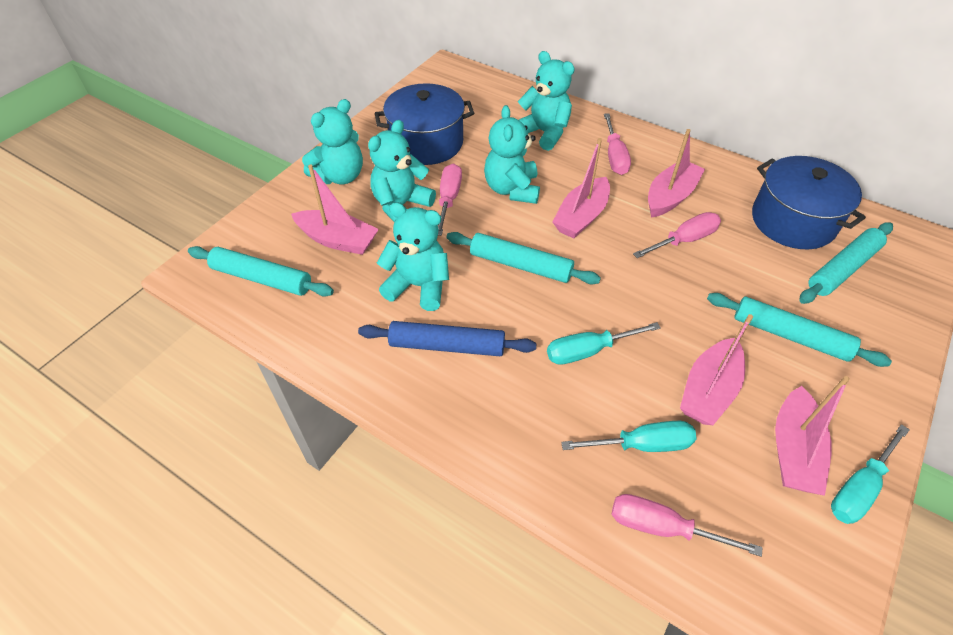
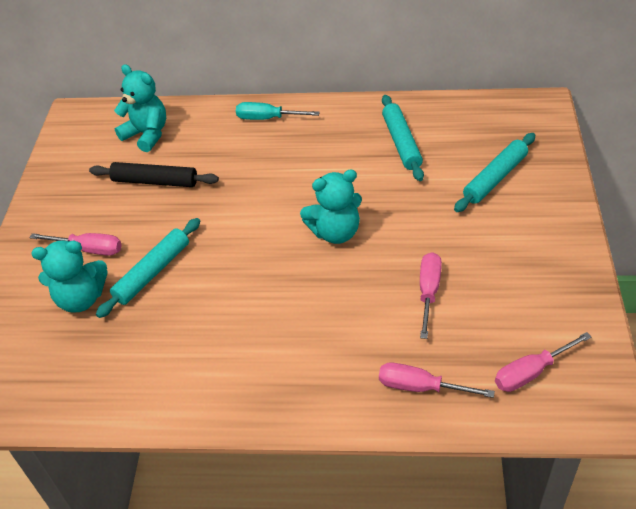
black rolling pin: 0 -> 1
blue pot: 2 -> 0
blue rolling pin: 1 -> 0
pink boat: 5 -> 0
turquoise rolling pin: 4 -> 3
turquoise screwdriver: 3 -> 1
turquoise teddy bear: 5 -> 3

